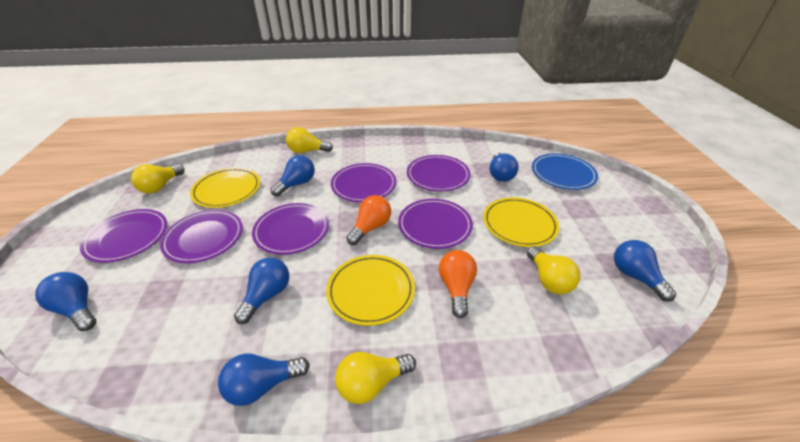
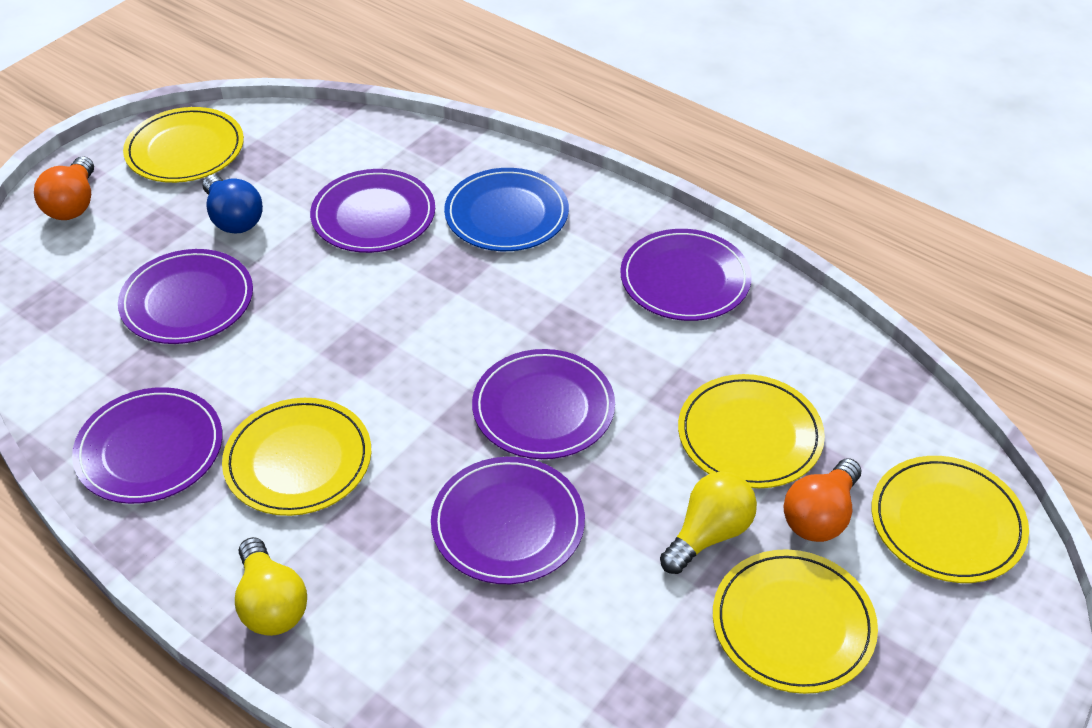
blue light bulb: 6 -> 1
yellow light bulb: 4 -> 2
yellow plate: 3 -> 5

